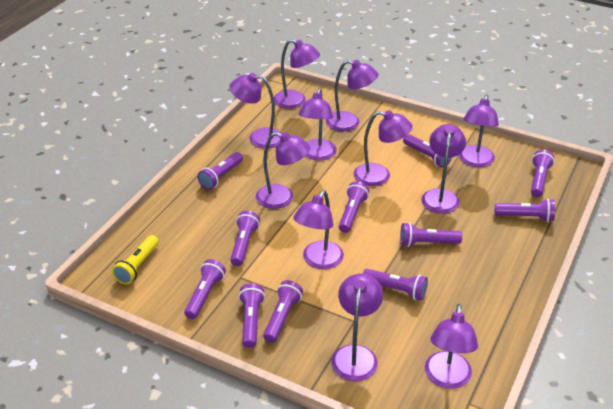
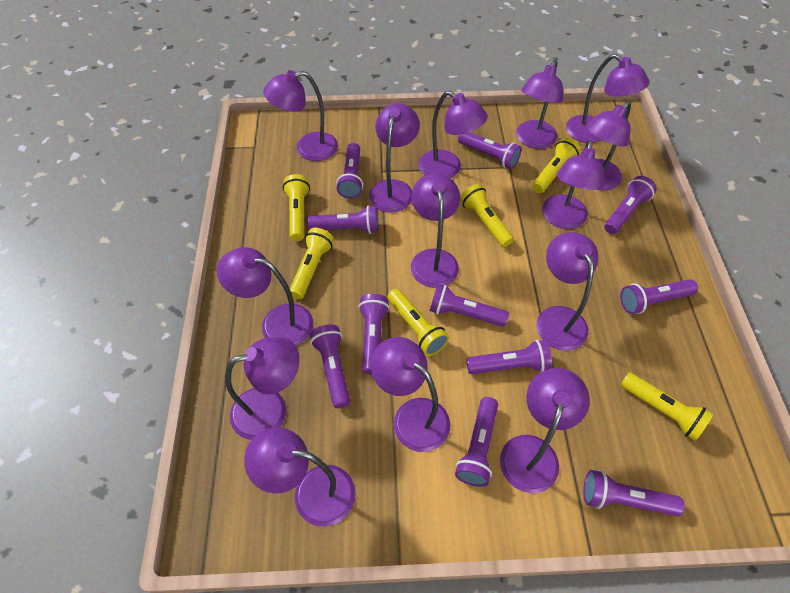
purple lamp: 11 -> 14
yellow flashlight: 1 -> 6

